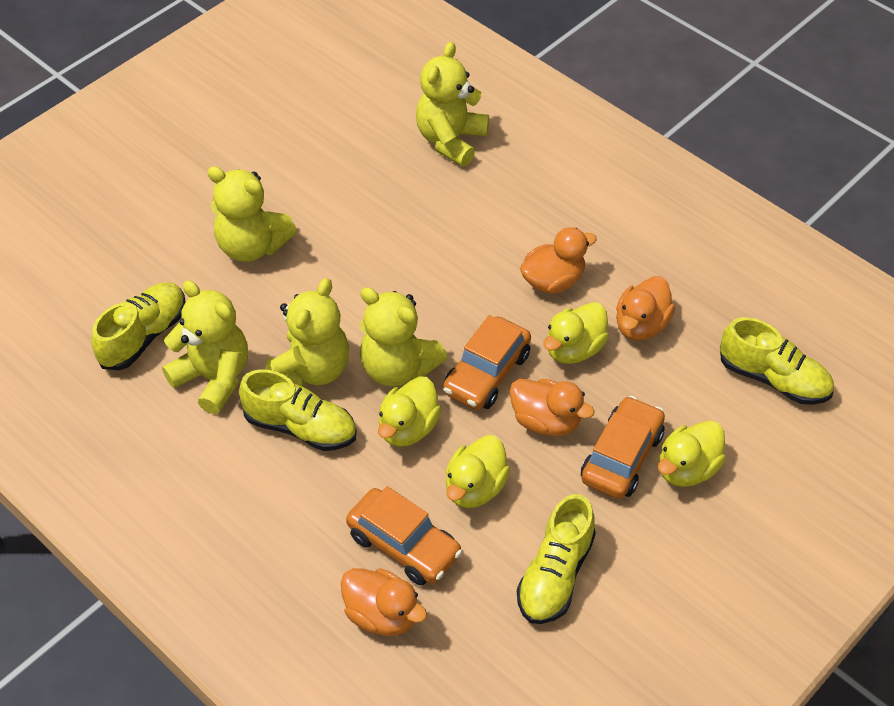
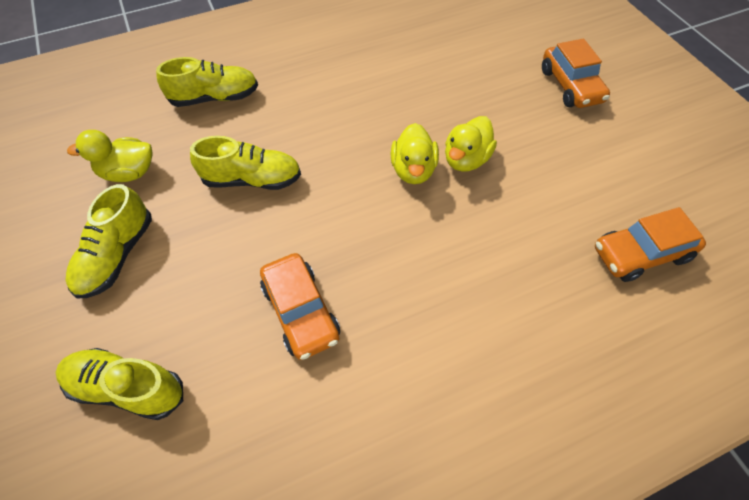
orange duck: 4 -> 0
yellow duck: 4 -> 3
yellow teddy bear: 5 -> 0

